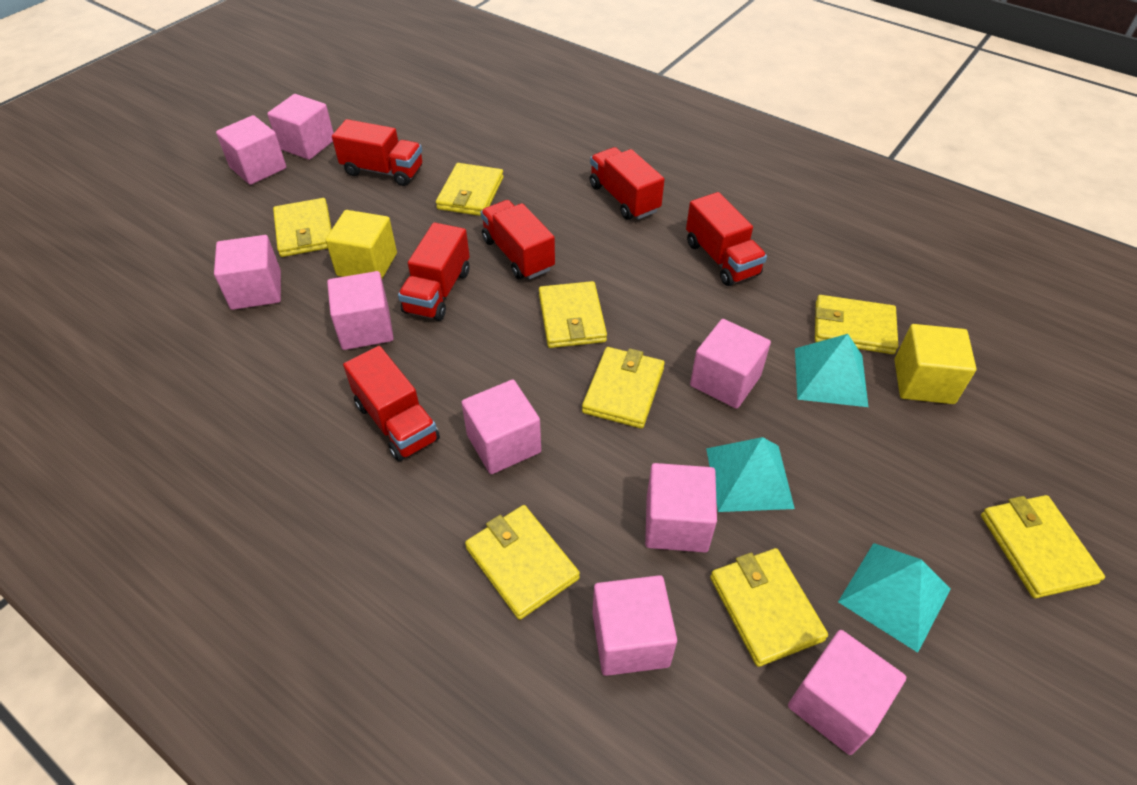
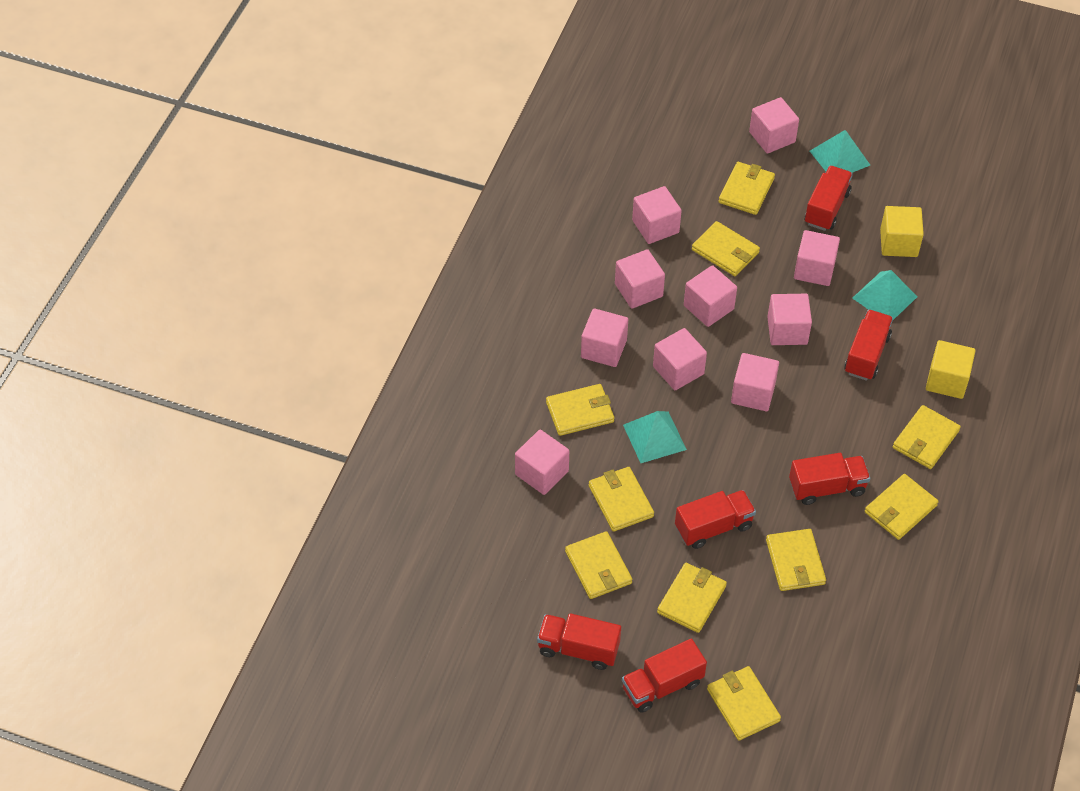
pink cube: 9 -> 10
yellow wallet: 8 -> 10

